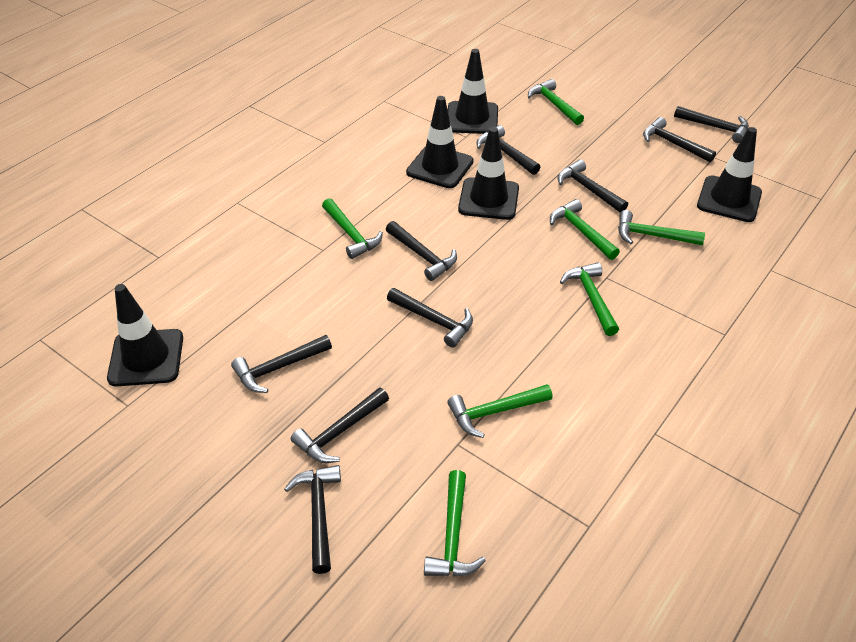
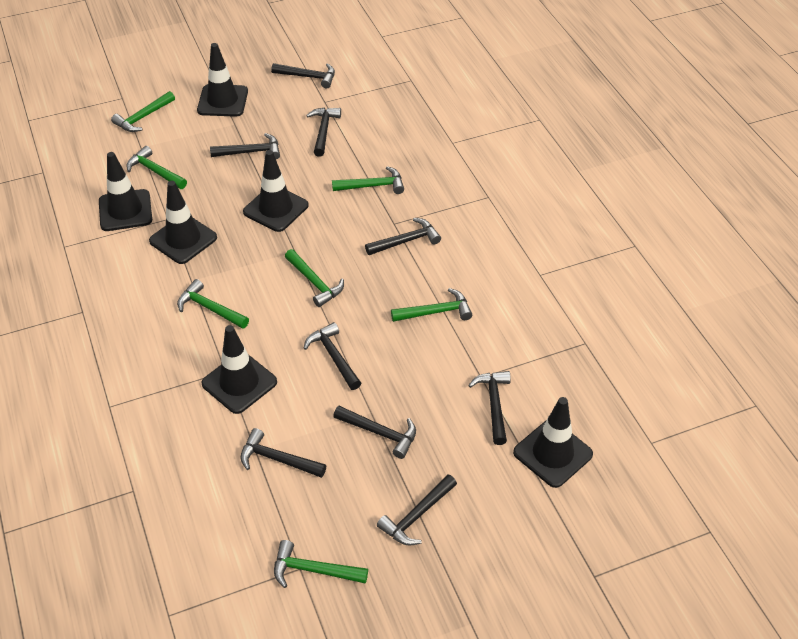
black traffic cone: 5 -> 6

